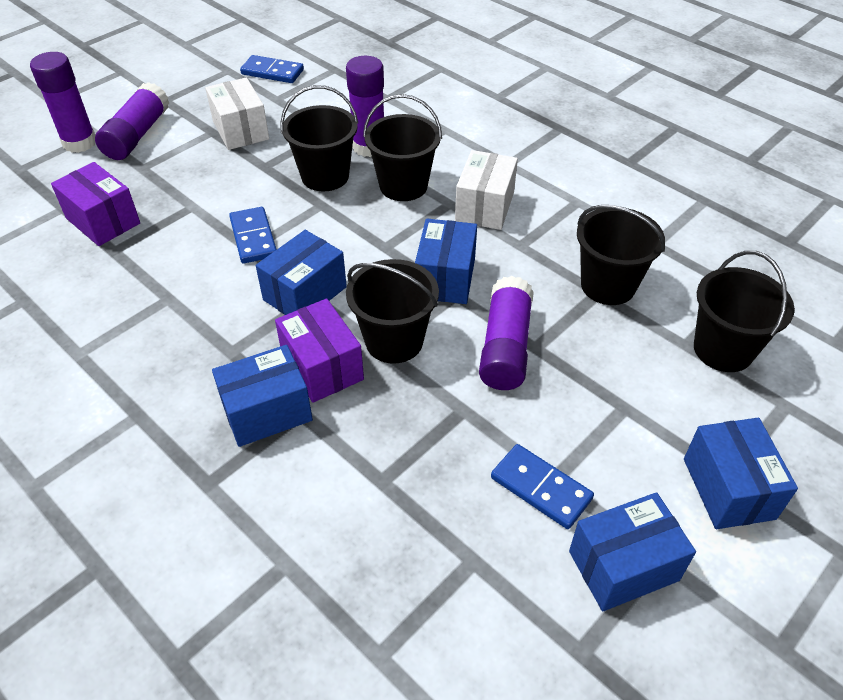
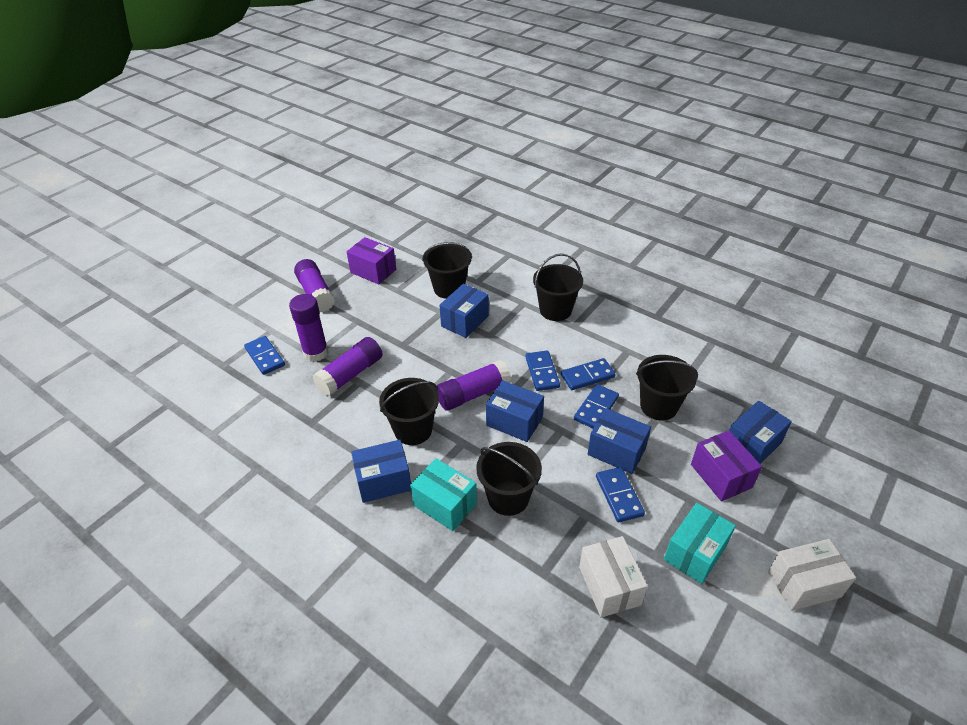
blue domino: 3 -> 5
turquoise box: 0 -> 2

